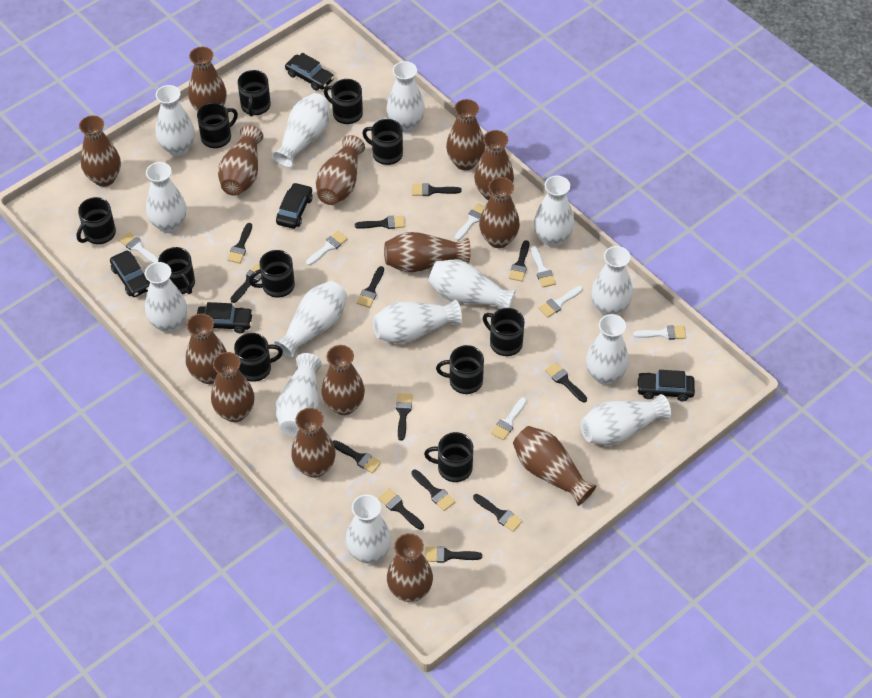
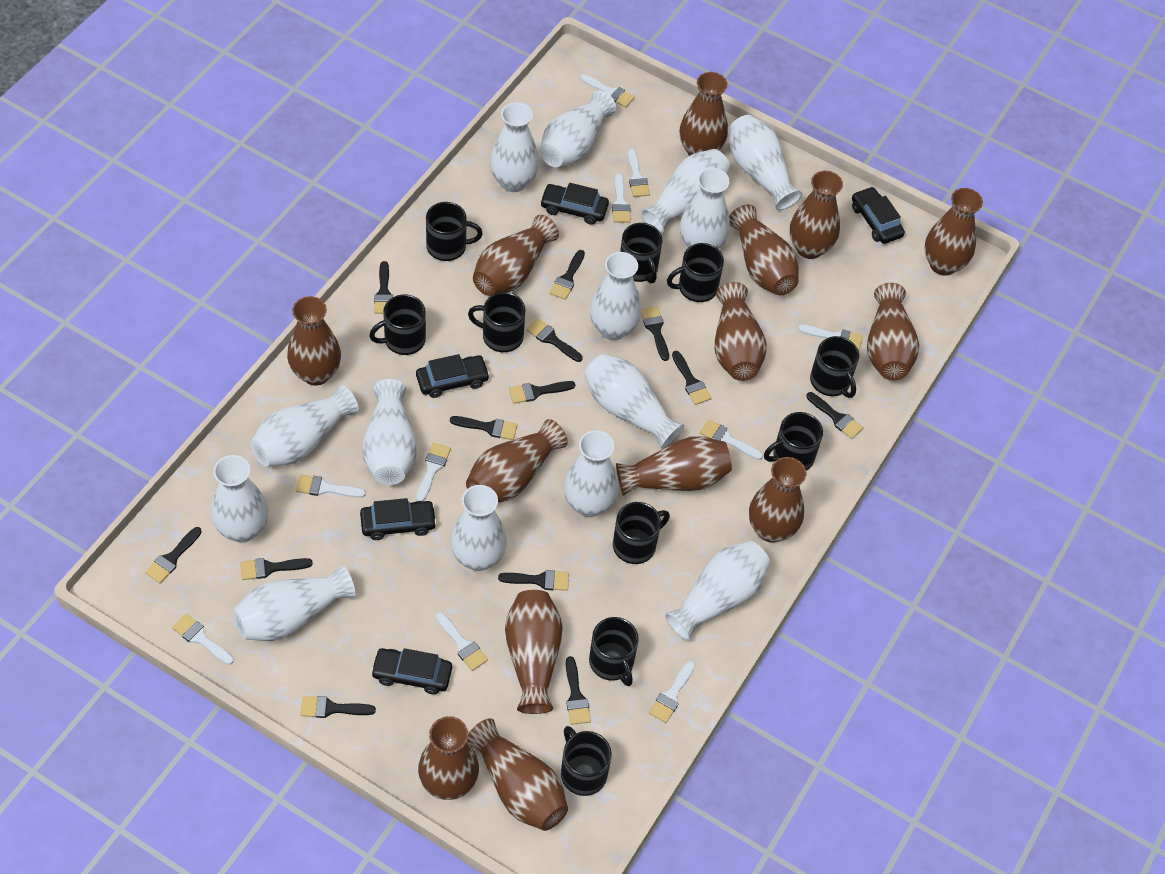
black mug: 11 -> 10
white brush: 7 -> 10

